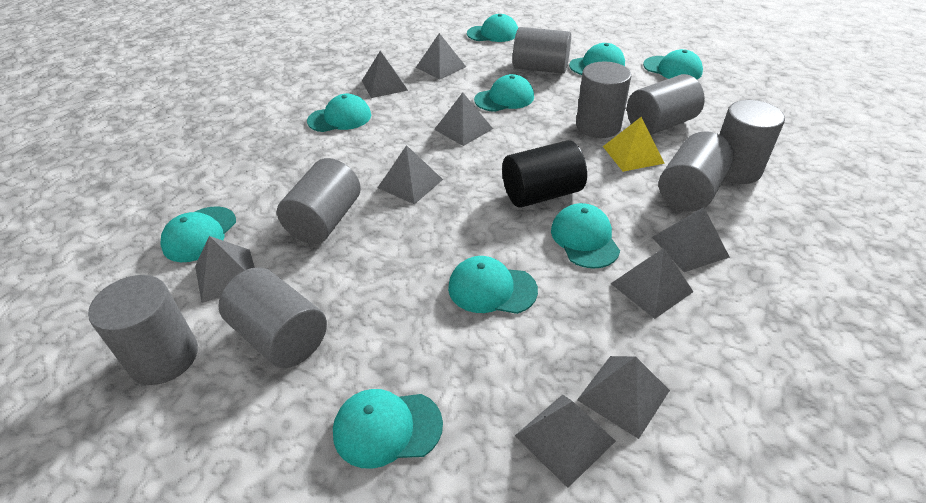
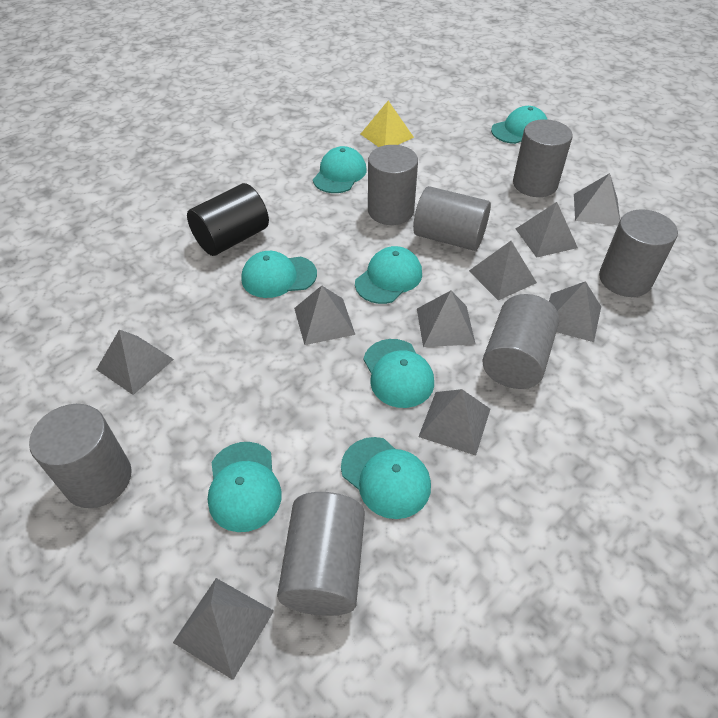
grey cylinder: 8 -> 7
turquoise cap: 9 -> 7

